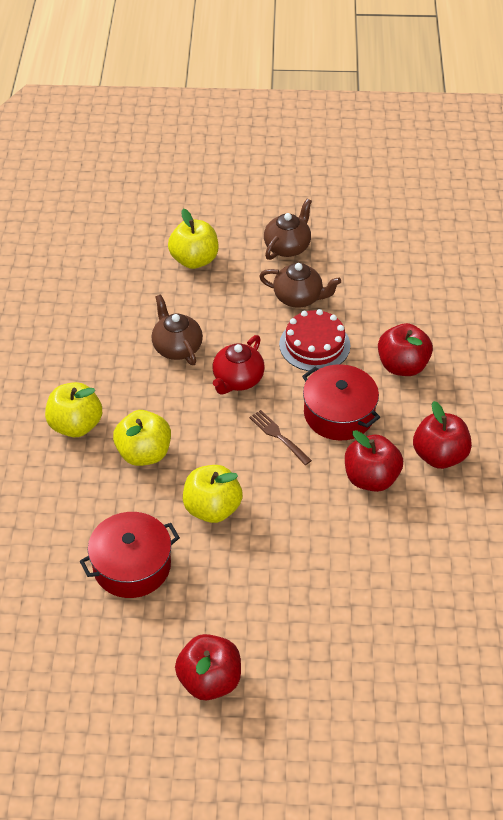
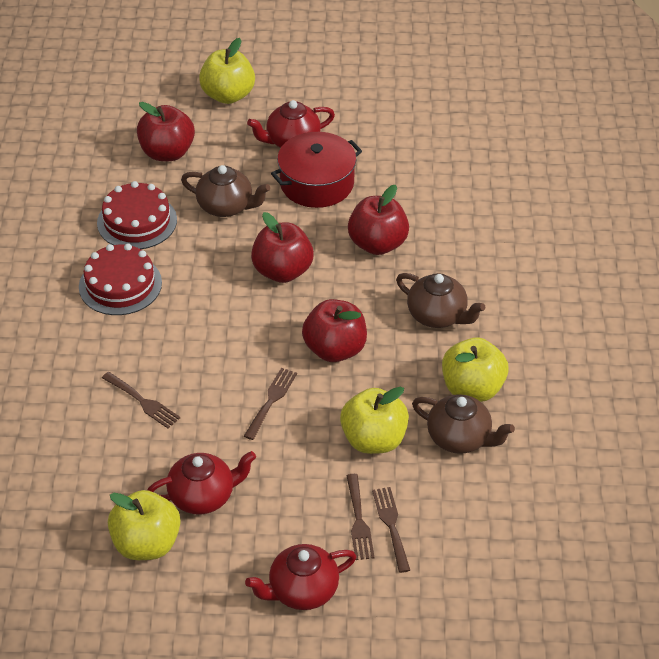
brown fork: 1 -> 4
red cake: 1 -> 2
red pot: 2 -> 1
red teapot: 1 -> 3

